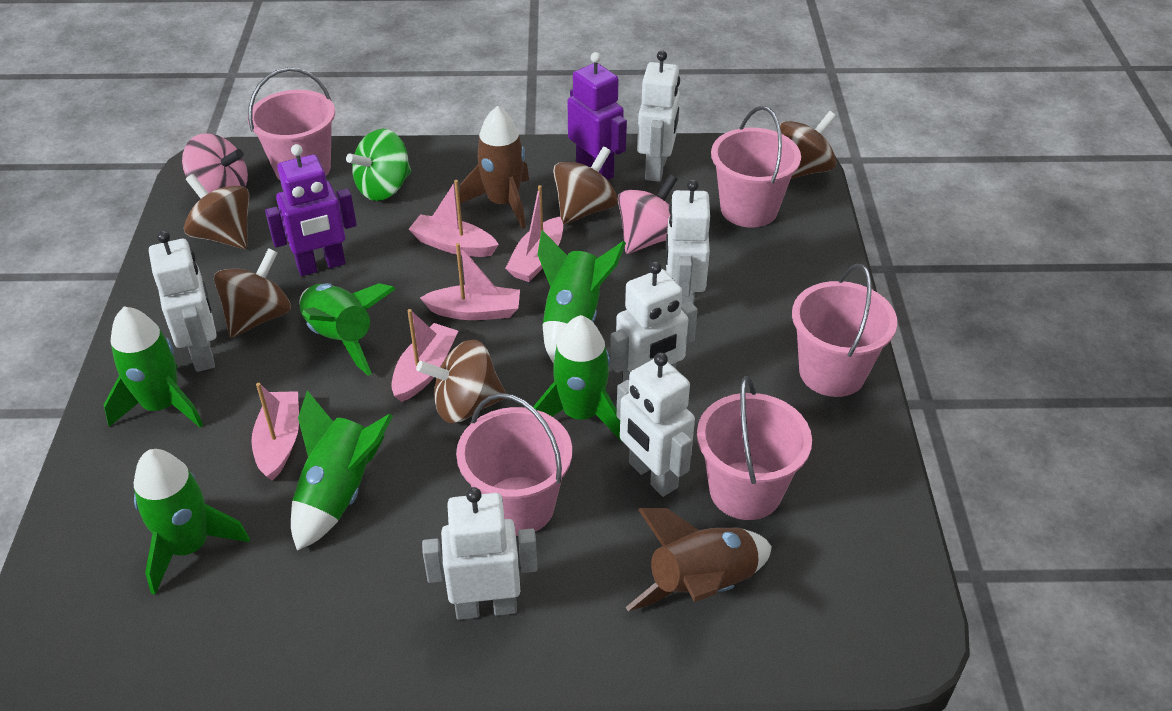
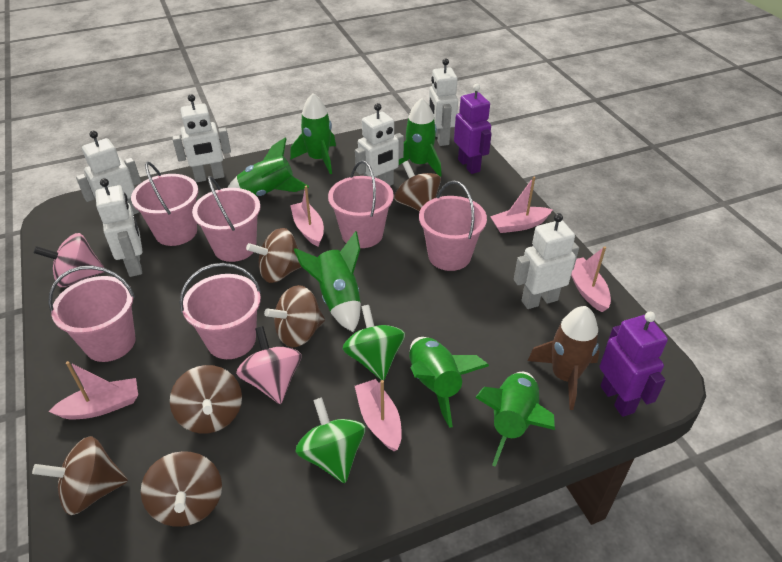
brown rocket: 2 -> 1
brown spinning top: 5 -> 6
green spinning top: 1 -> 2
pink bucket: 5 -> 6

